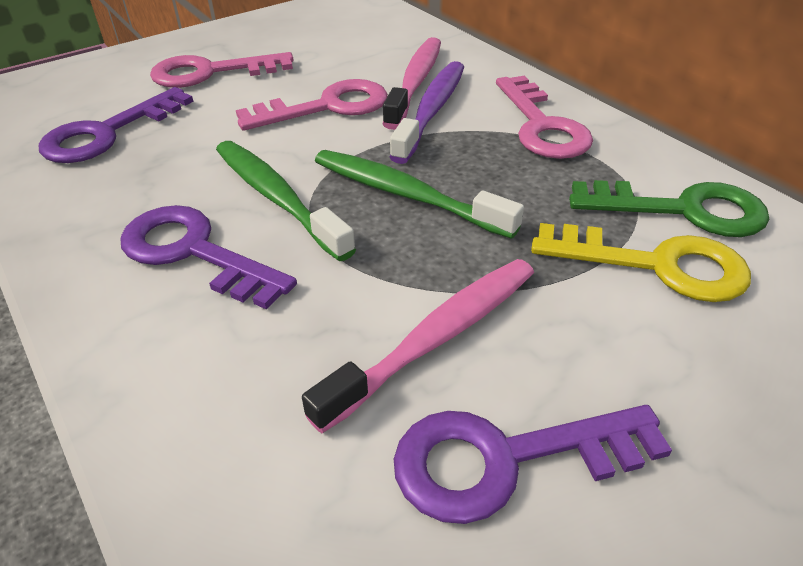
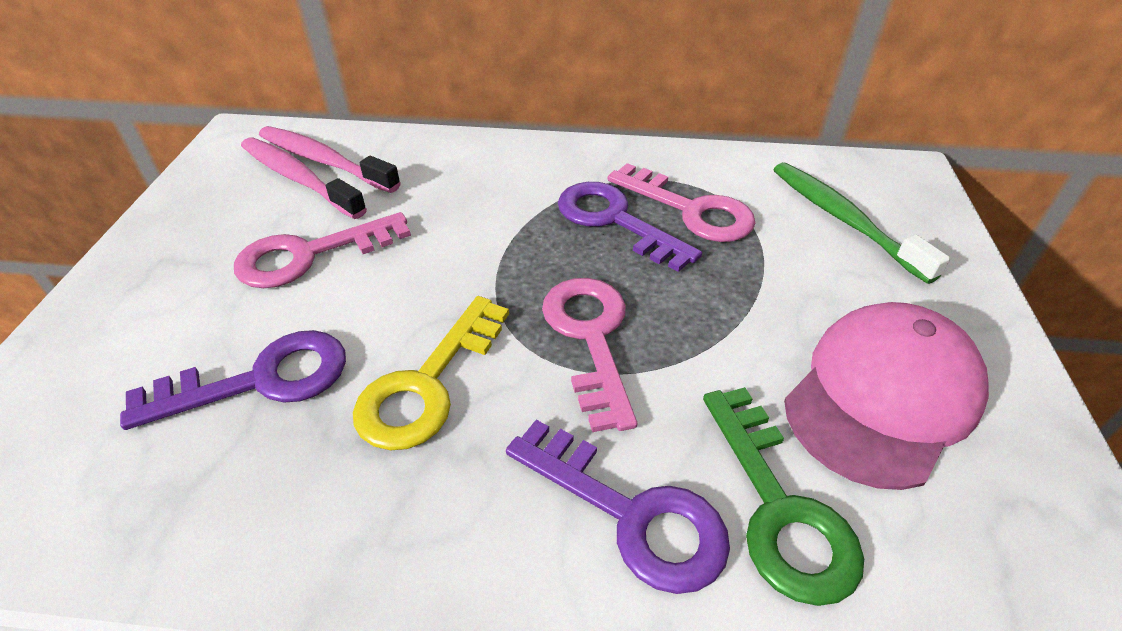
green toothbrush: 2 -> 1
pink cap: 0 -> 1
purple toothbrush: 1 -> 0

